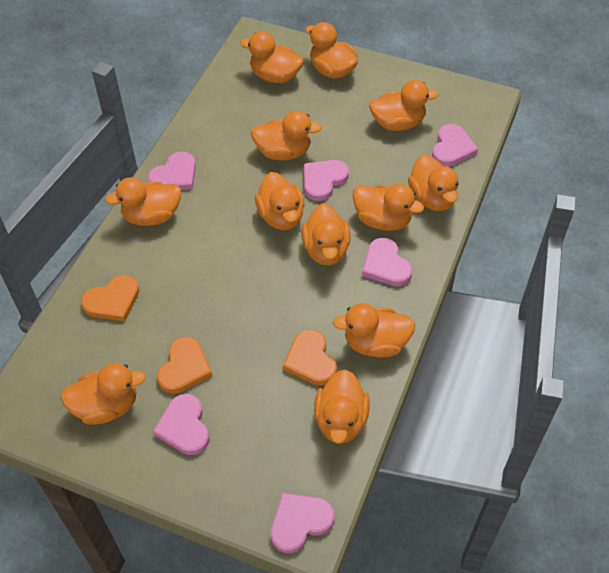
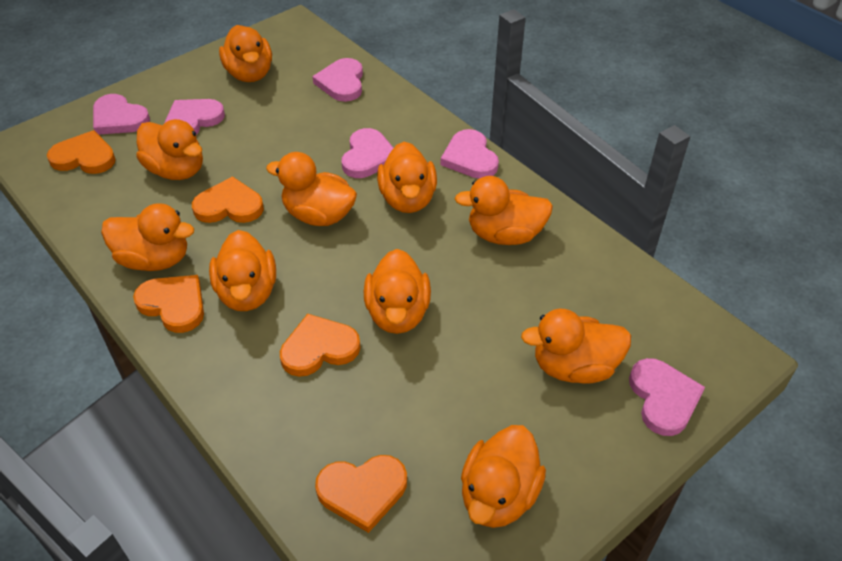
orange duck: 12 -> 10
orange heart: 3 -> 5

